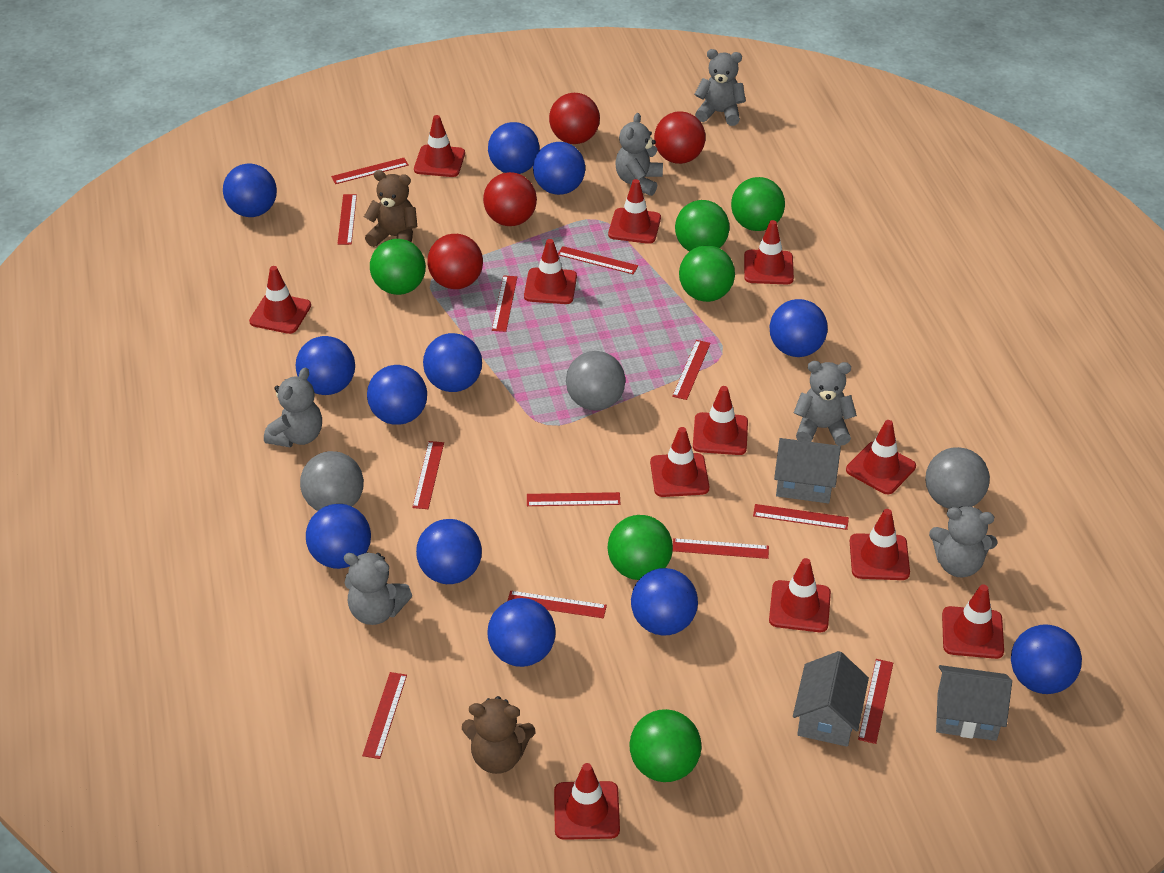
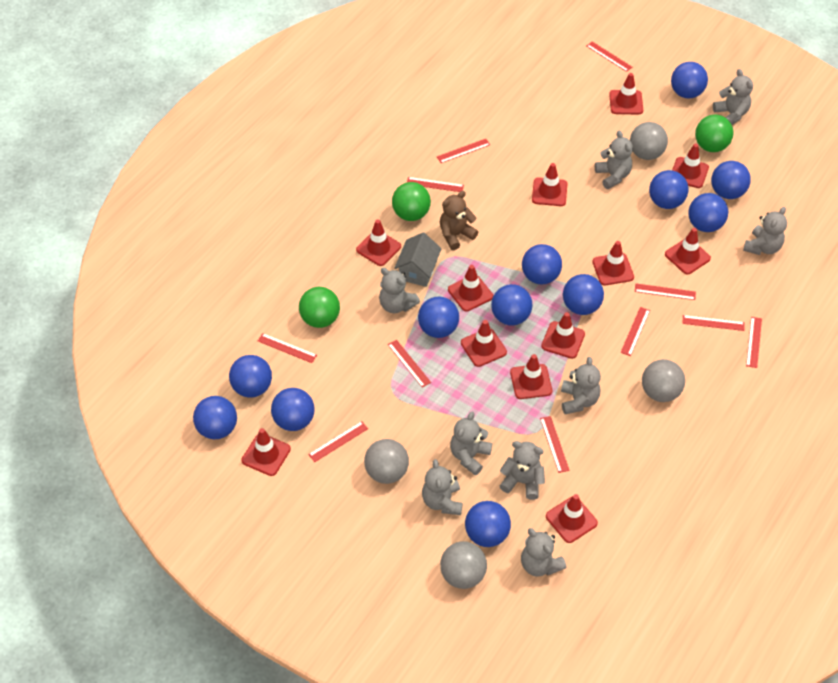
brown teddy bear: 2 -> 1
green ball: 6 -> 3
grey ball: 3 -> 4
grey house: 3 -> 1
grey teddy bear: 6 -> 9
red ball: 4 -> 0
red ruler: 12 -> 11

